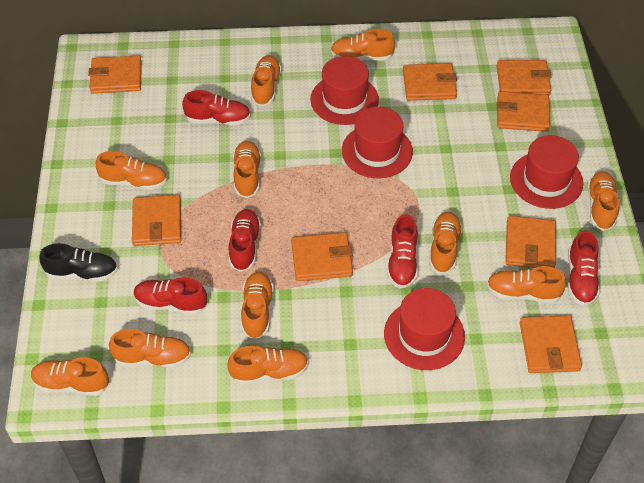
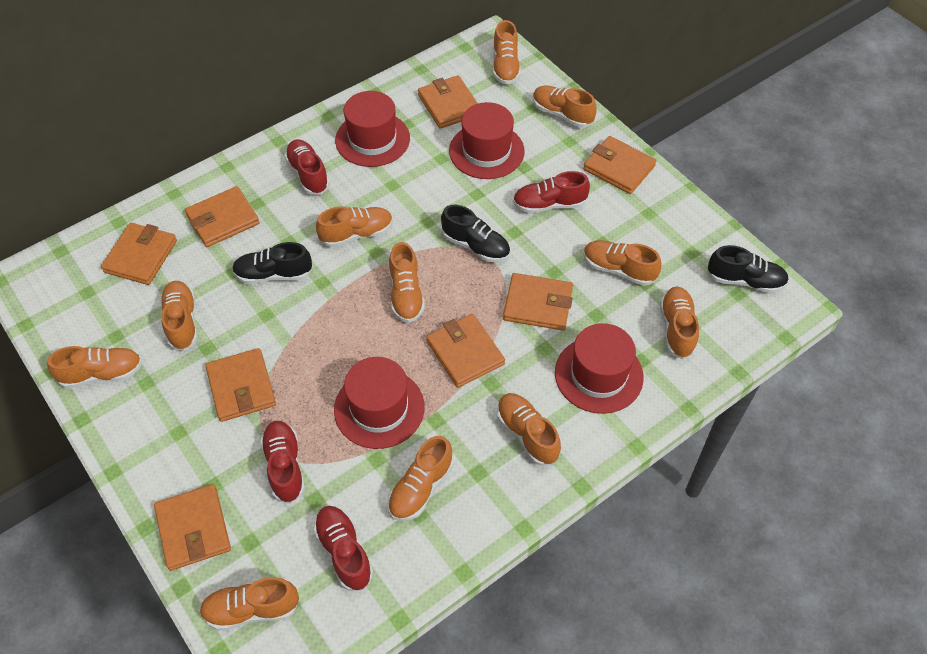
black shoe: 1 -> 3
red shoe: 5 -> 4

